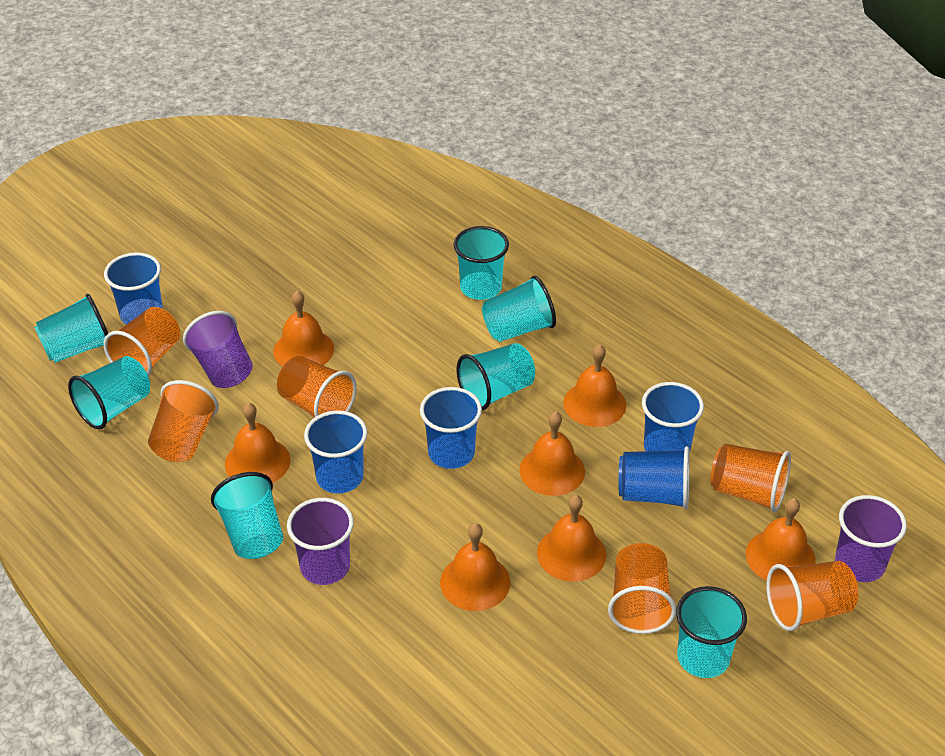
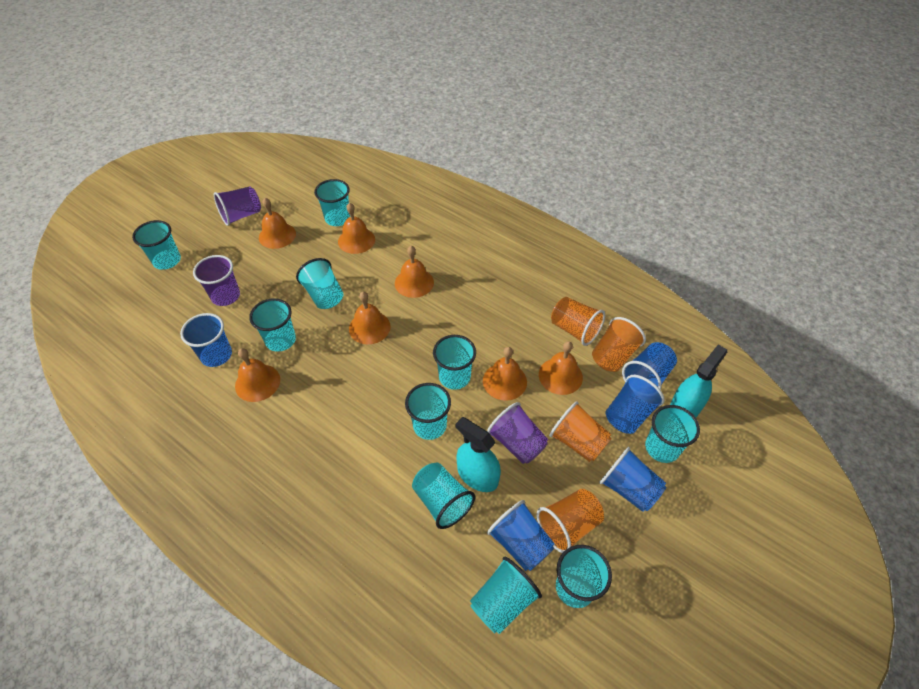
orange cup: 6 -> 4
turquoise cup: 7 -> 10
turquoise spray bottle: 0 -> 2

